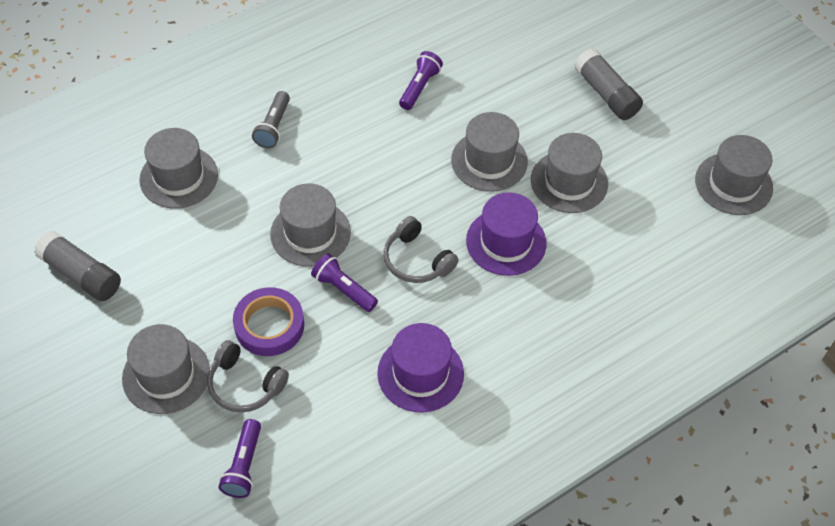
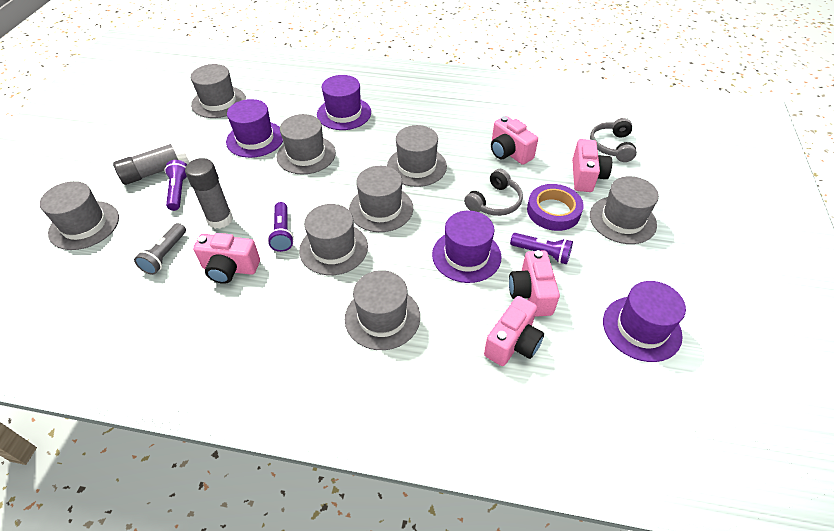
grey hat: 6 -> 8
pink camera: 0 -> 5
purple hat: 2 -> 4

